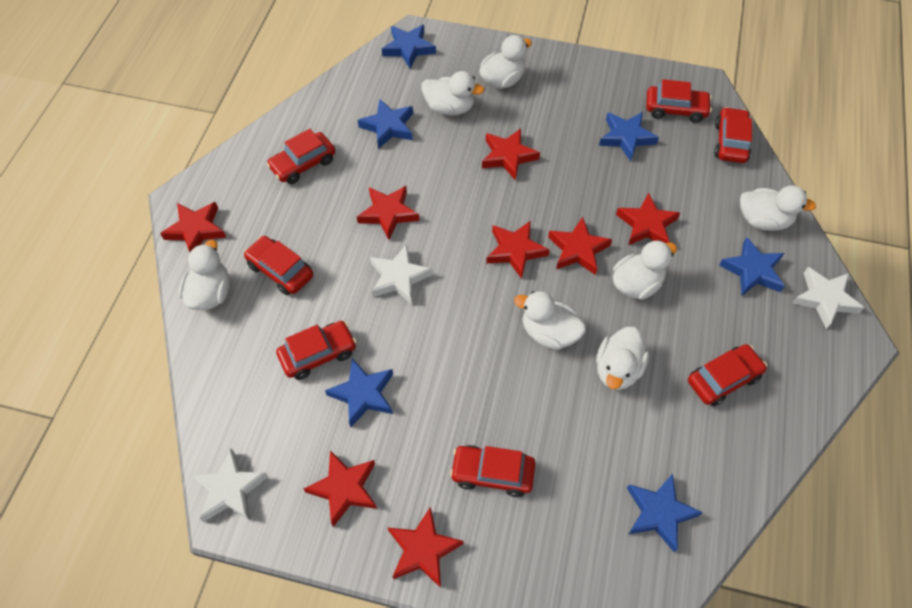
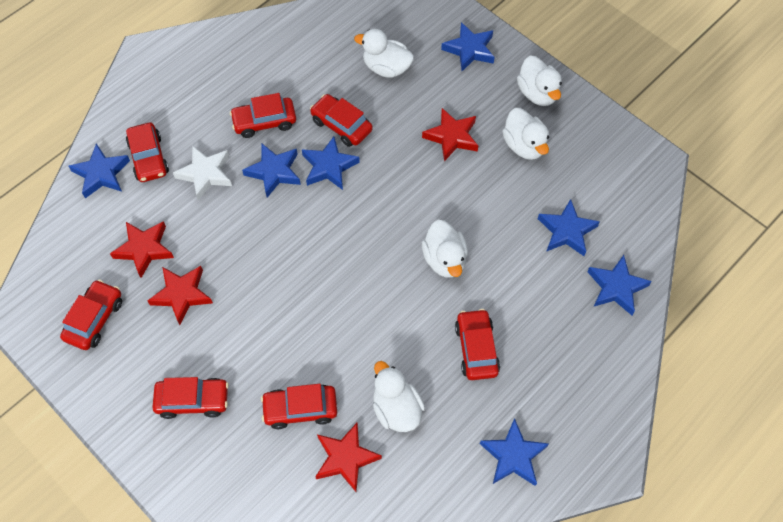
blue star: 6 -> 7
red star: 8 -> 4
white duck: 7 -> 5
white star: 3 -> 1

